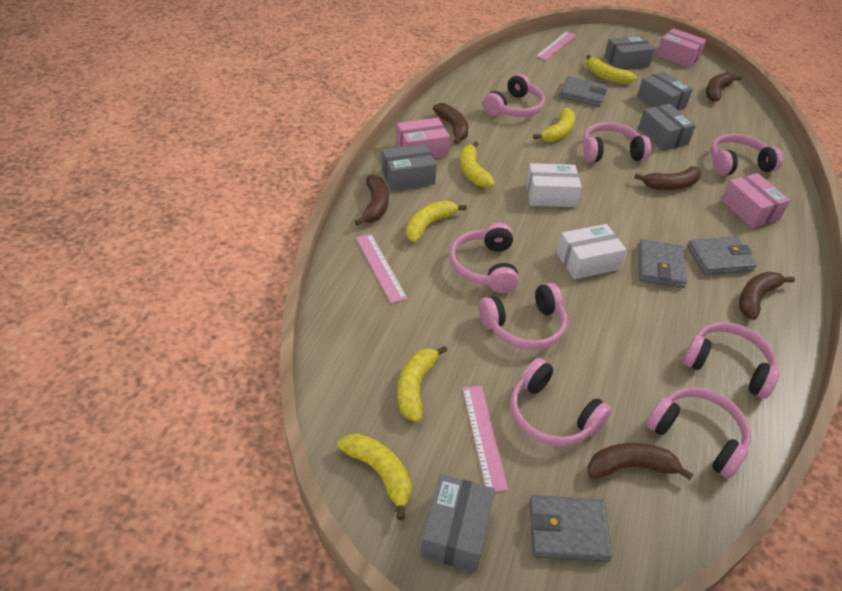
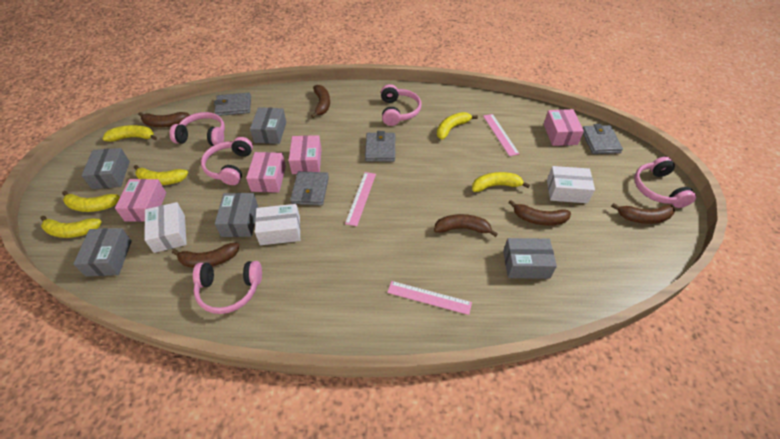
pink box: 3 -> 4
pink headphones: 8 -> 5
white box: 2 -> 3

